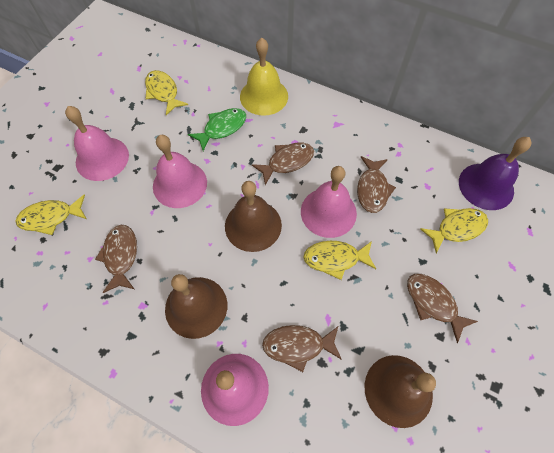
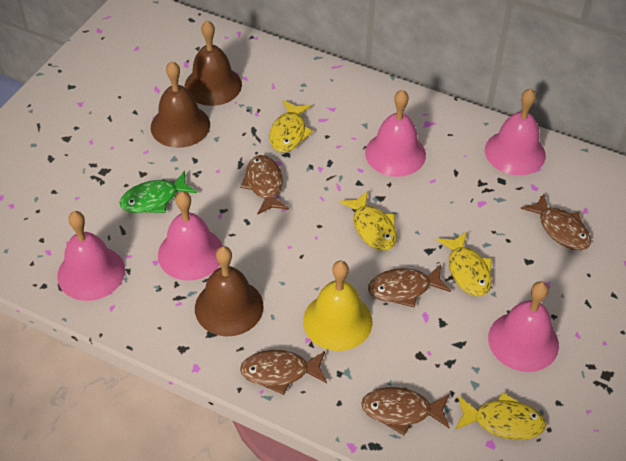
pink bell: 4 -> 5
purple bell: 1 -> 0

